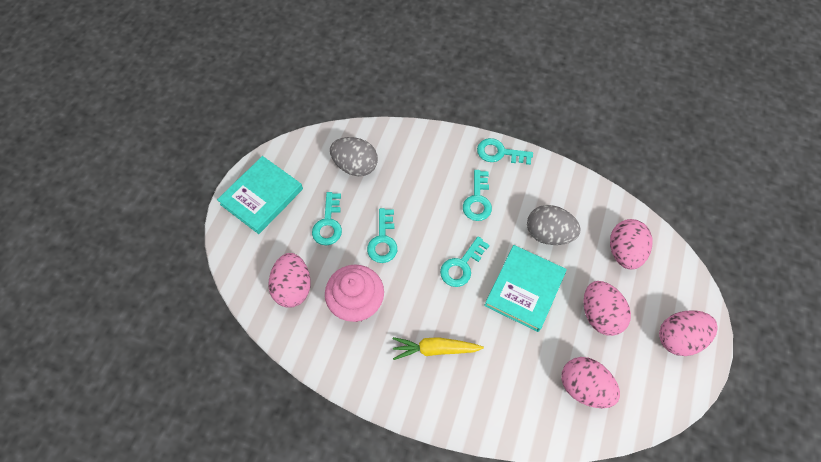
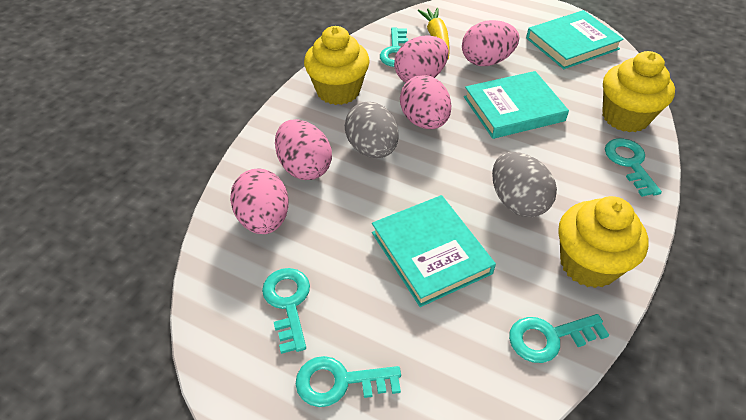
pink cupcake: 1 -> 0
turquoise book: 2 -> 3
yellow cupcake: 0 -> 3

